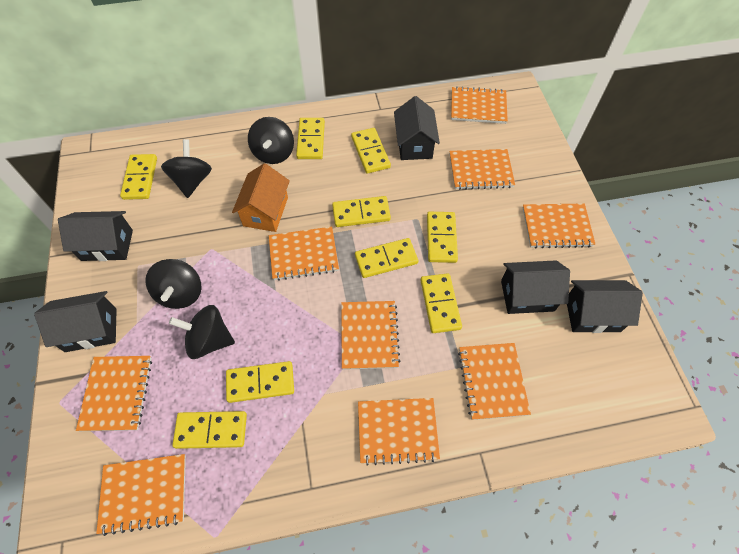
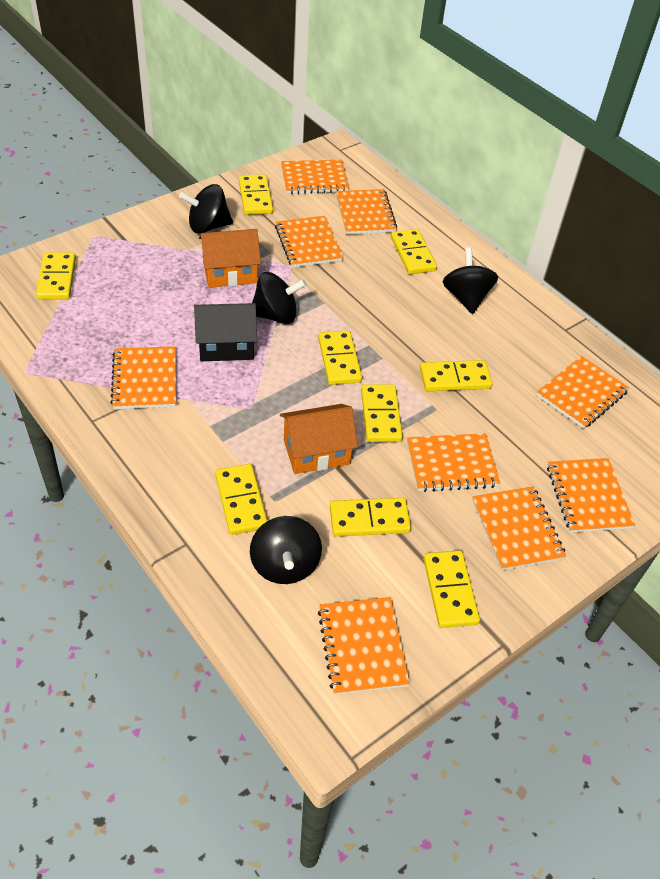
black house: 5 -> 1
orange house: 1 -> 2

